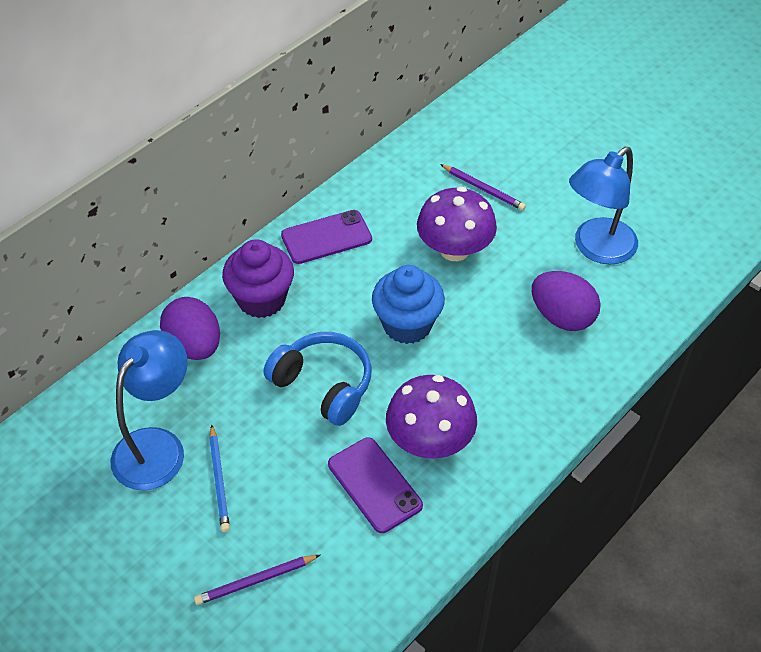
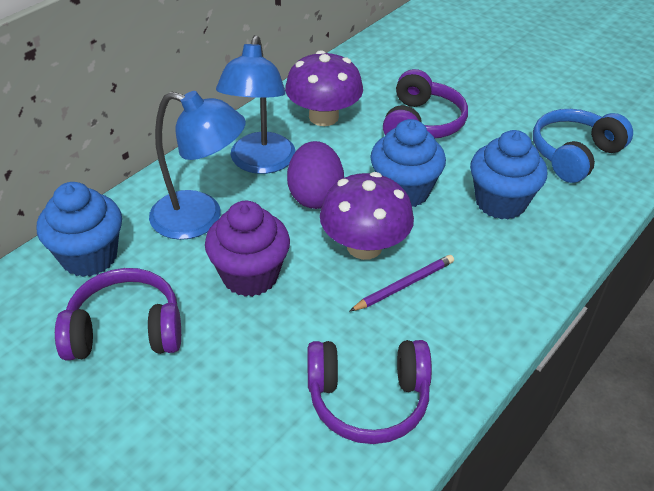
blue cupcake: 1 -> 3
blue pencil: 1 -> 0
purple egg: 2 -> 1
purple headphones: 0 -> 3
purple pencil: 2 -> 1
purple phone: 2 -> 0

